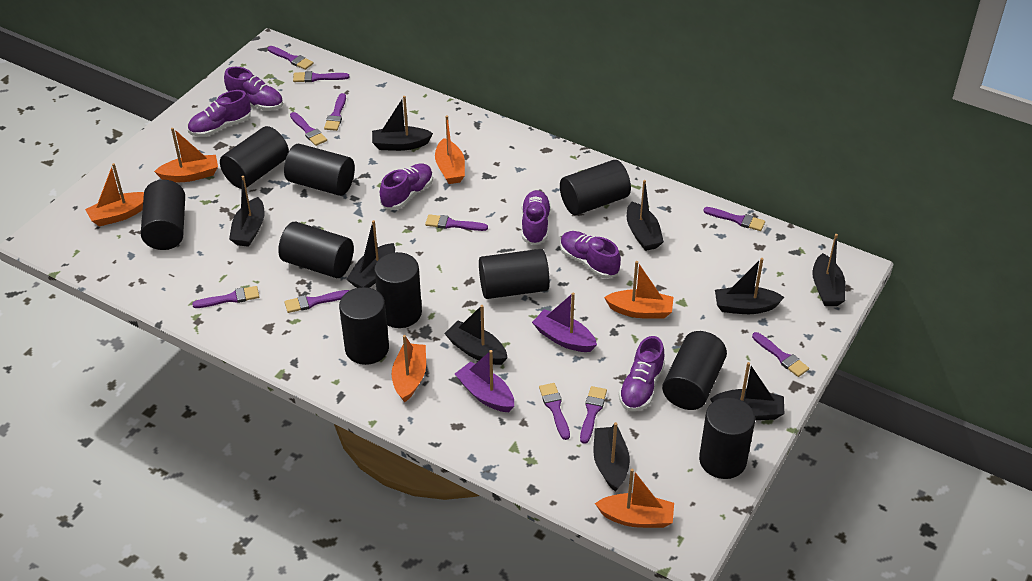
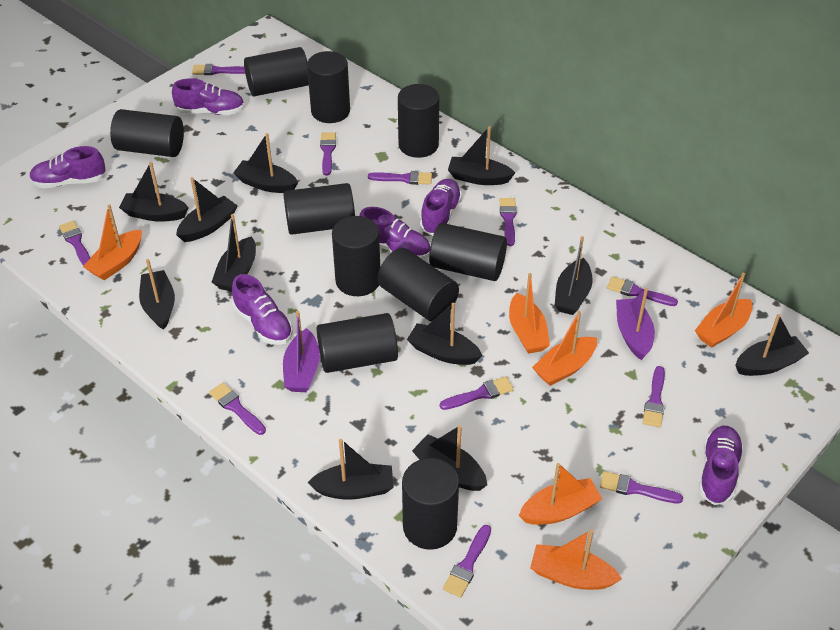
black boat: 9 -> 11

